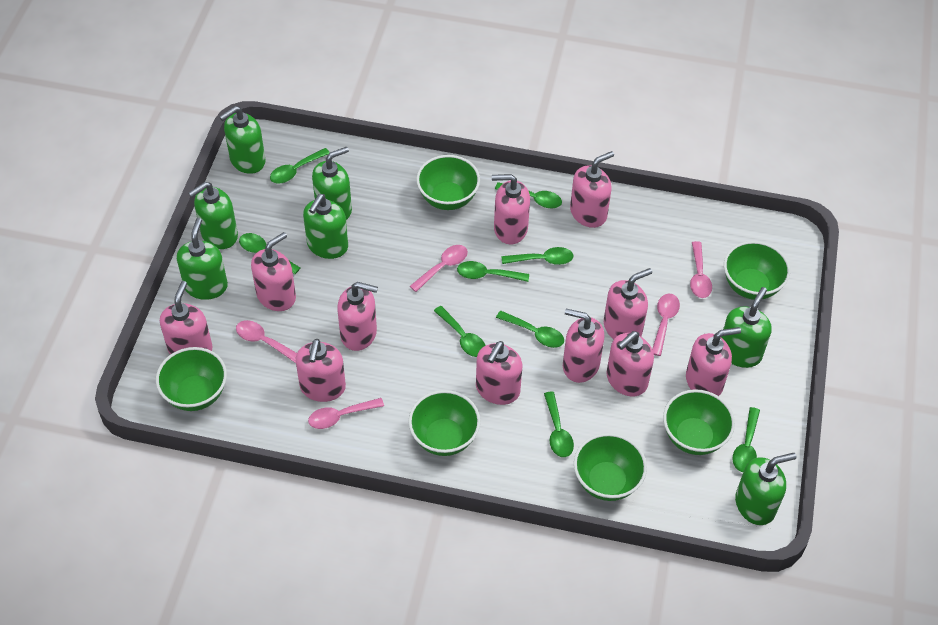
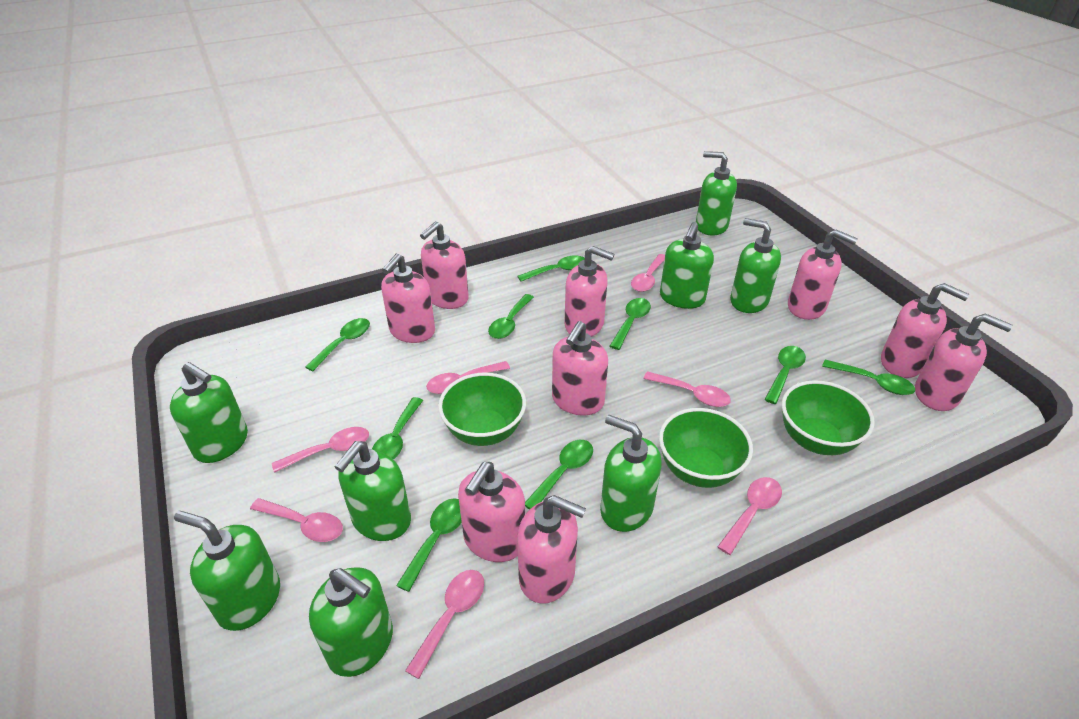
green bowl: 6 -> 3
green soap dispenser: 7 -> 8
pink soap dispenser: 11 -> 9
pink spoon: 5 -> 7

